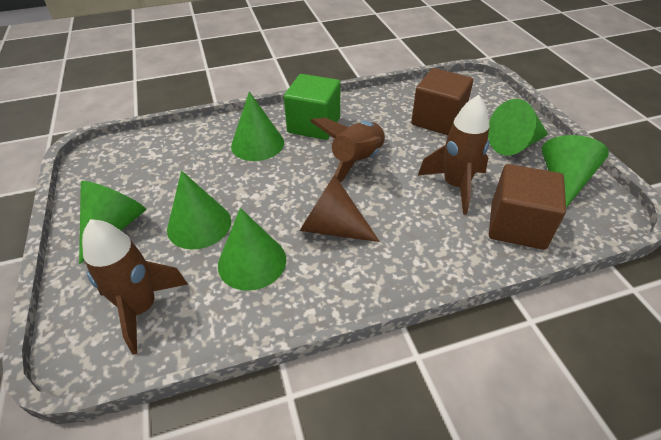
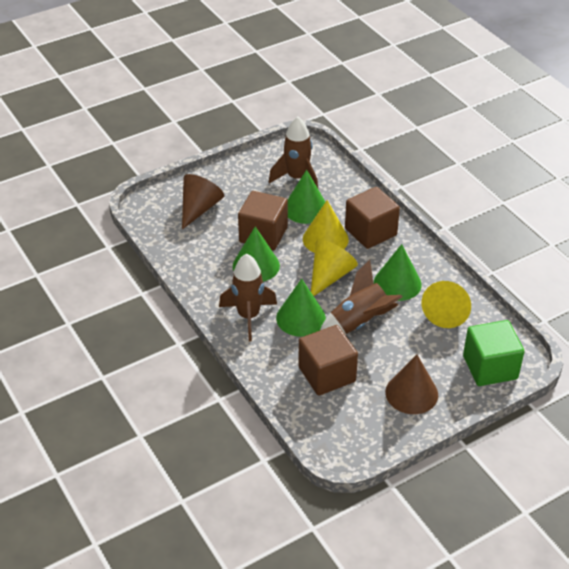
brown cone: 1 -> 2
brown cube: 2 -> 3
green cone: 6 -> 4
yellow cone: 0 -> 3

